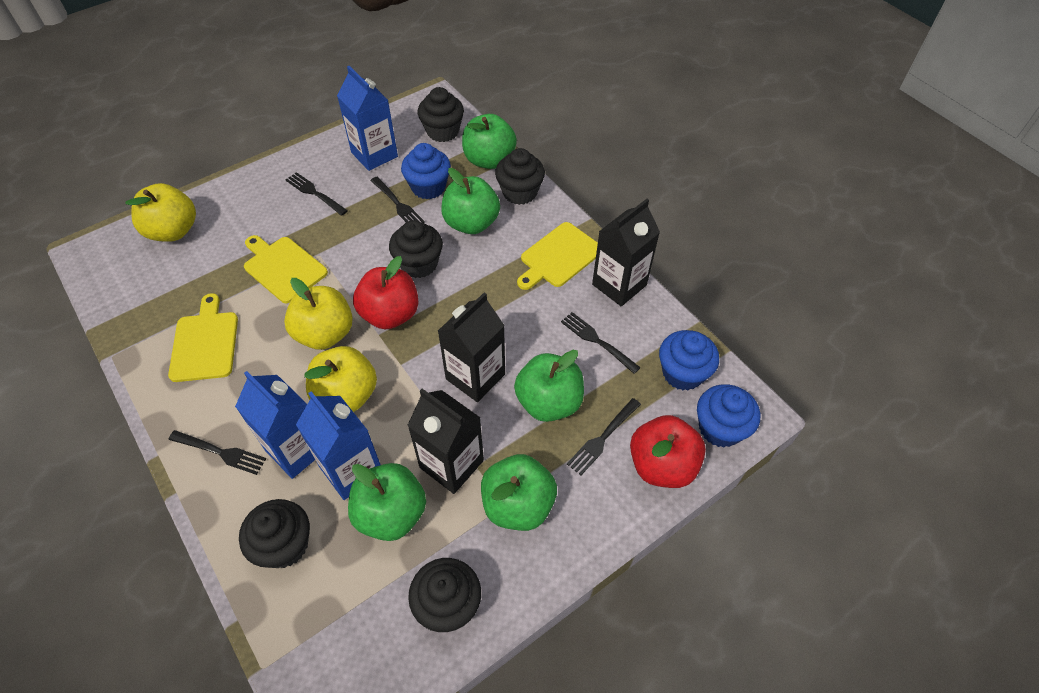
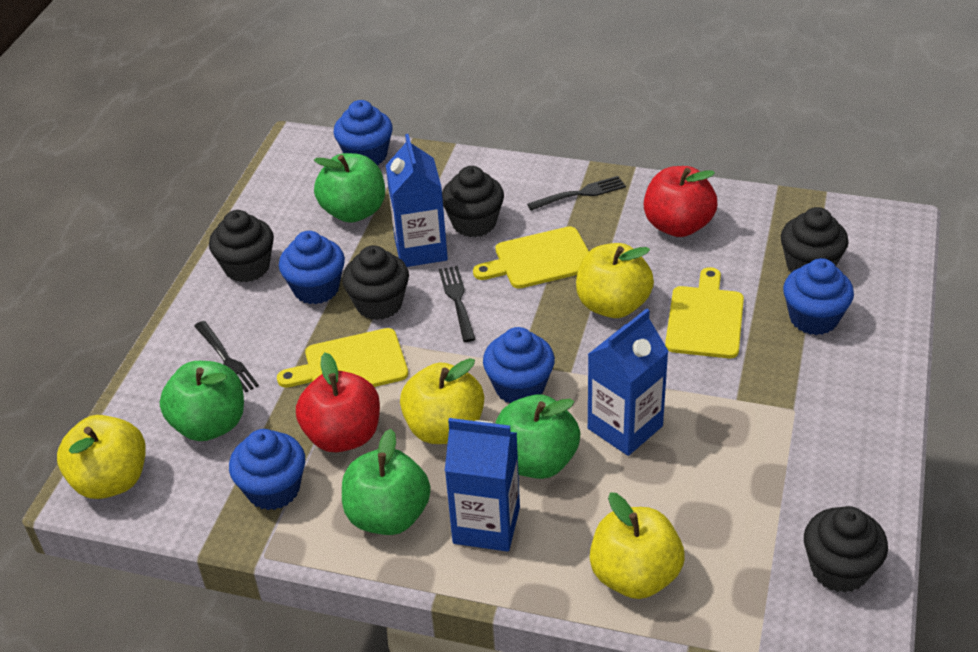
black carton: 3 -> 0
black fork: 5 -> 3
blue cupcake: 3 -> 5
green apple: 5 -> 4
yellow apple: 3 -> 4

